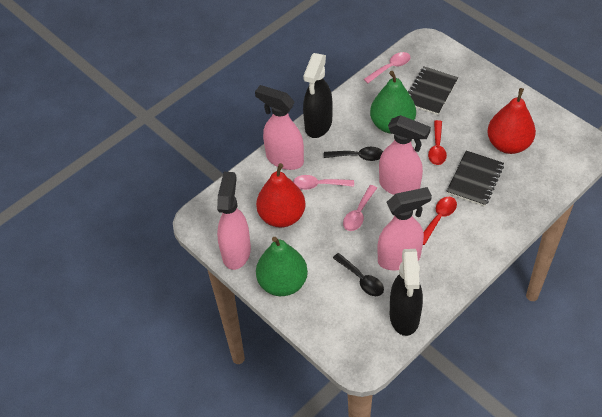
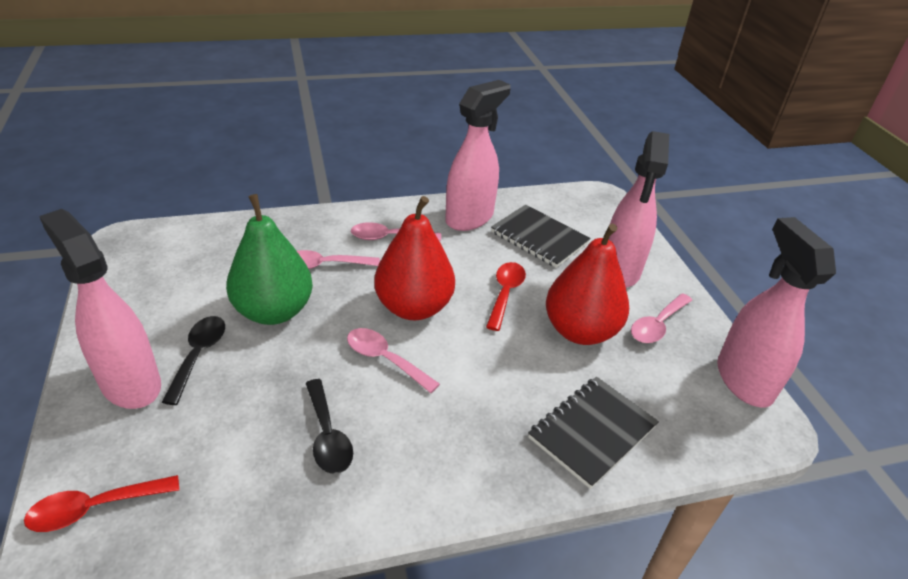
black spray bottle: 2 -> 0
green pear: 2 -> 1
pink spoon: 3 -> 4

